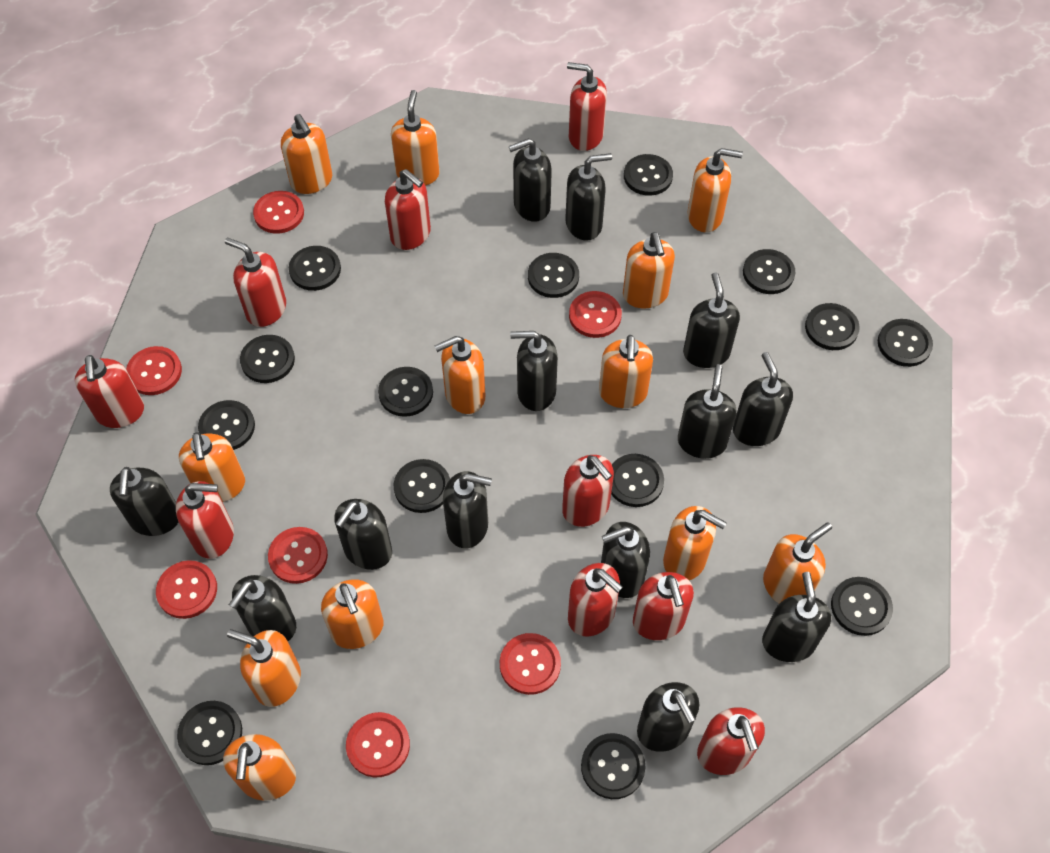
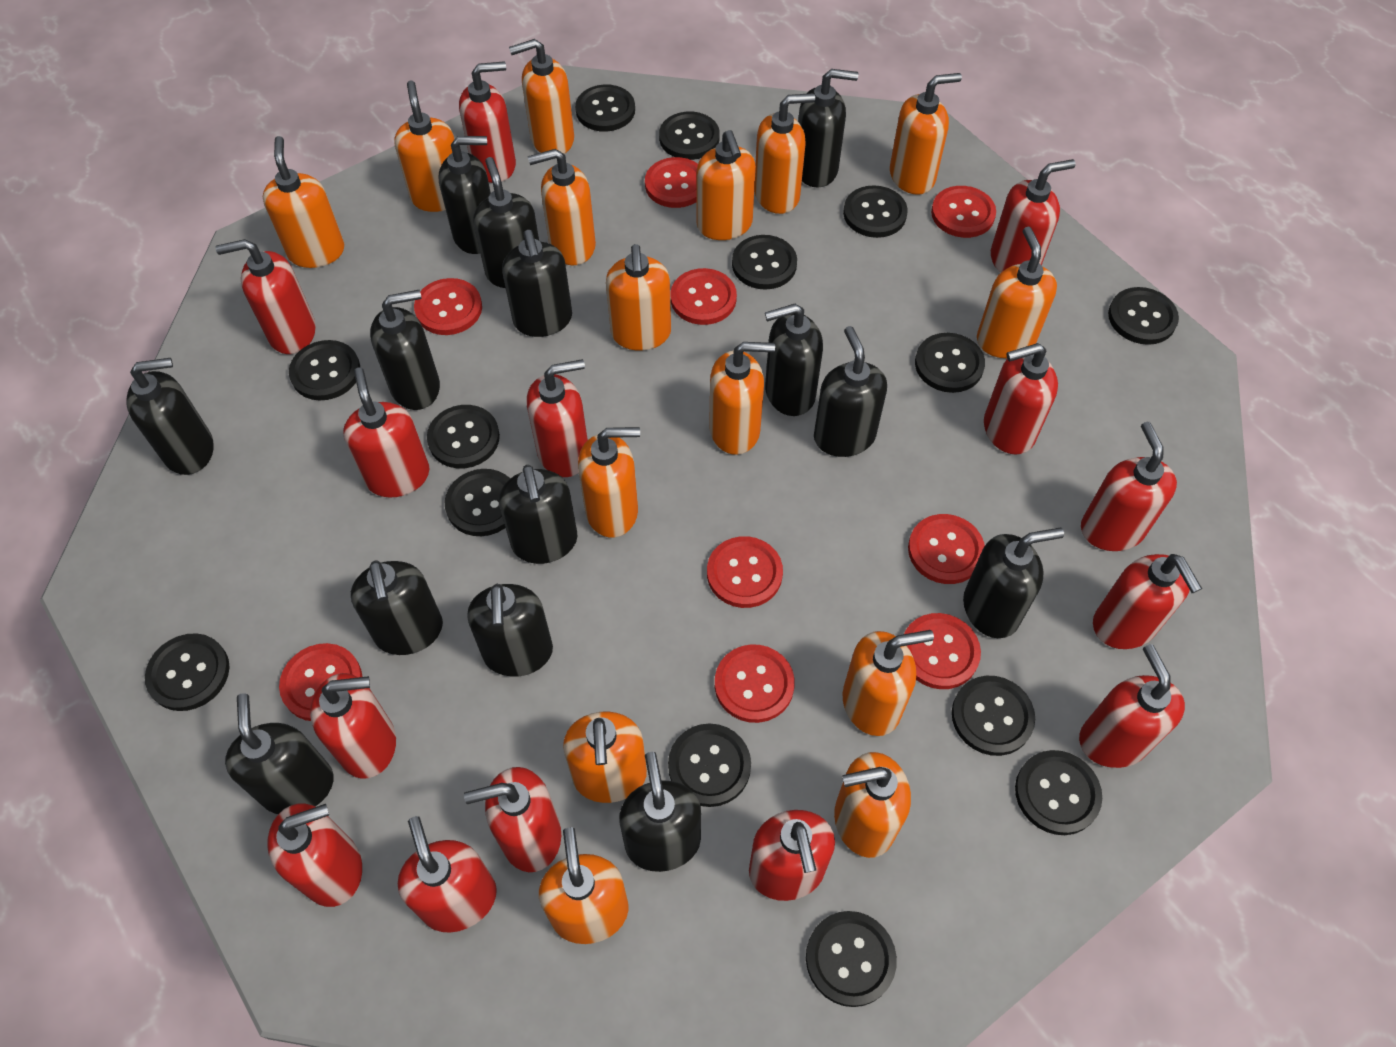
black soap dispenser: 13 -> 14
orange soap dispenser: 12 -> 15
red button: 7 -> 9
red soap dispenser: 9 -> 14

